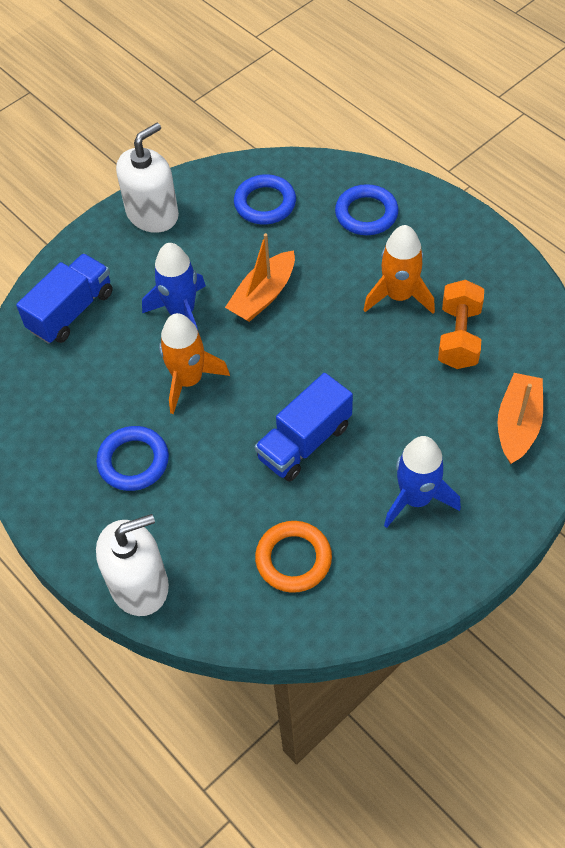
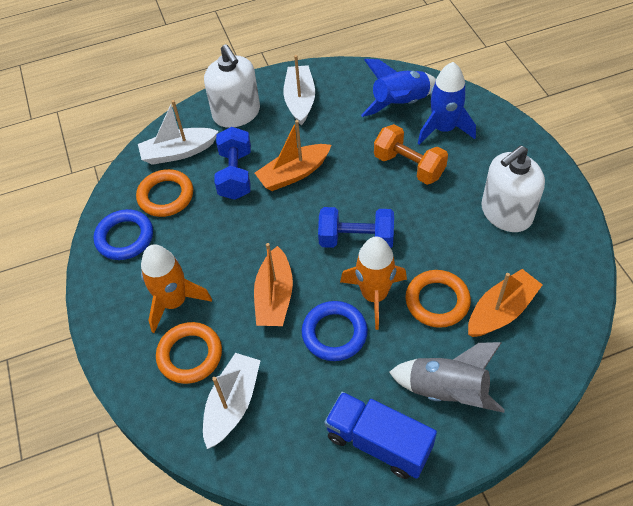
blue dumbbell: 0 -> 2
blue ring: 3 -> 2
blue truck: 2 -> 1
grey rocket: 0 -> 1
orange boat: 2 -> 3
orange ring: 1 -> 3
white boat: 0 -> 3

